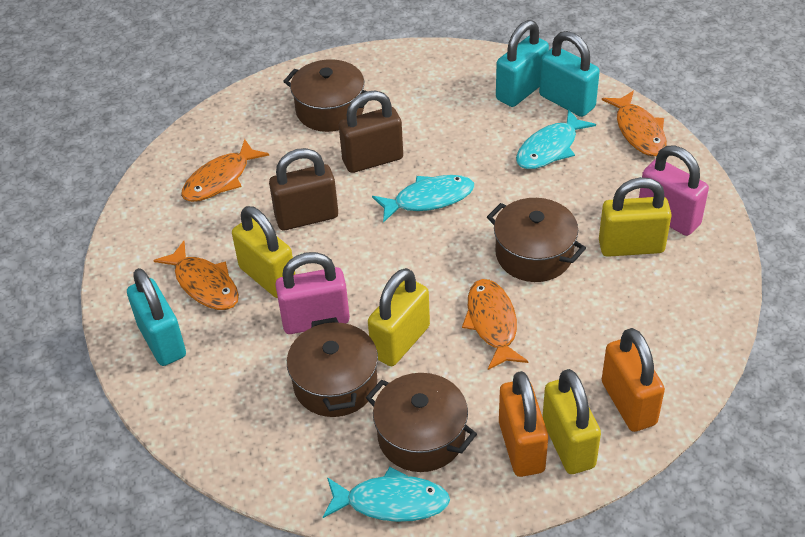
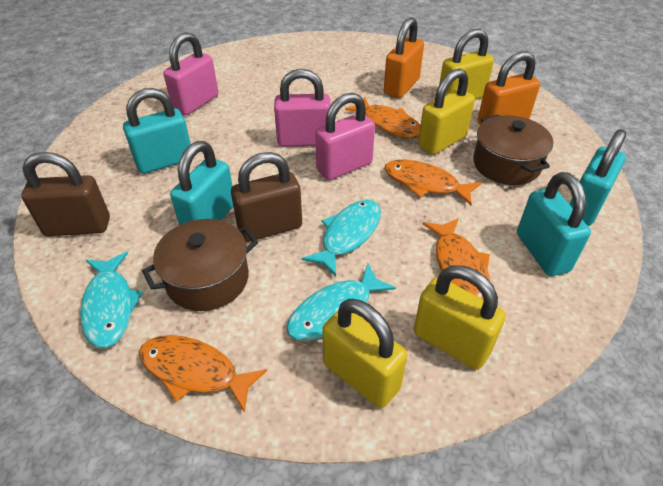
brown pot: 4 -> 2
pink padlock: 2 -> 3
turquoise padlock: 3 -> 4

